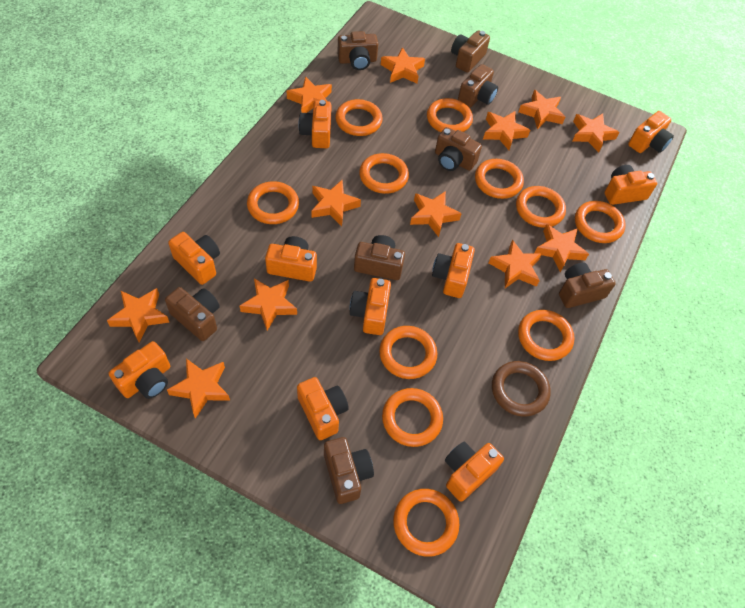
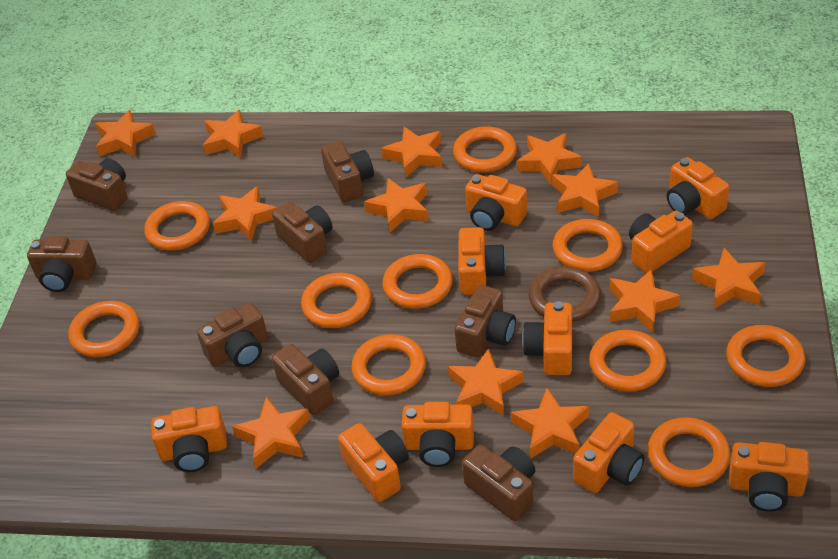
orange ring: 11 -> 10

